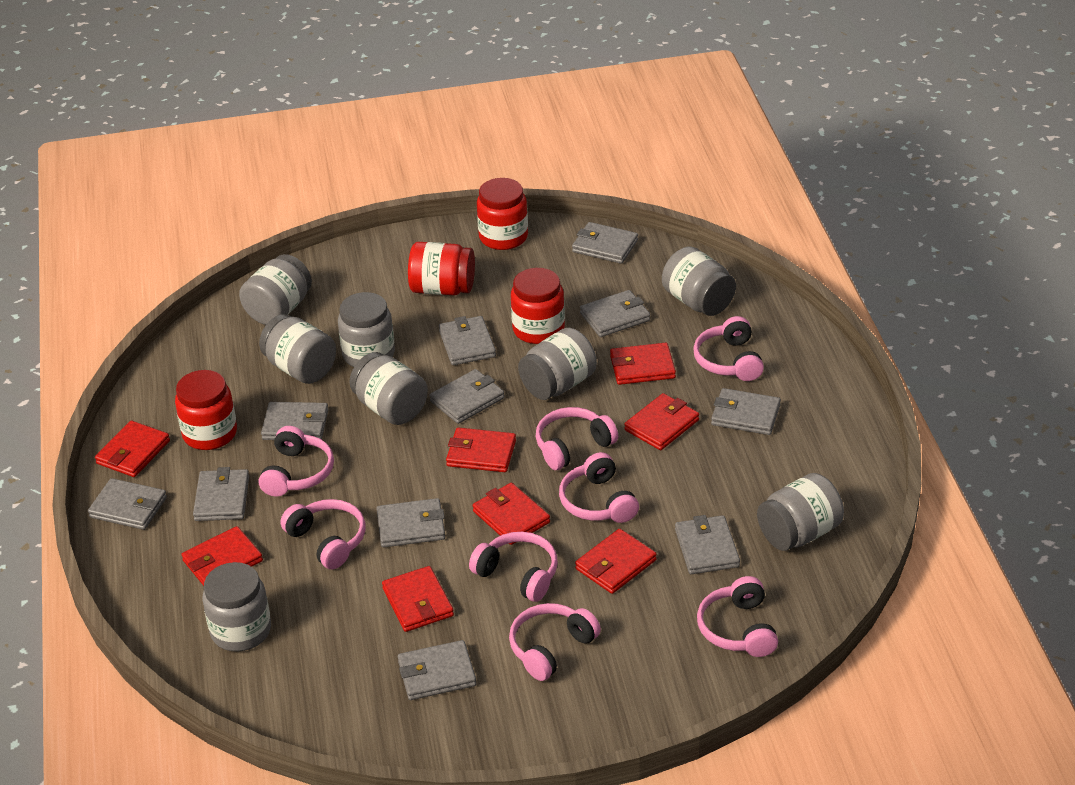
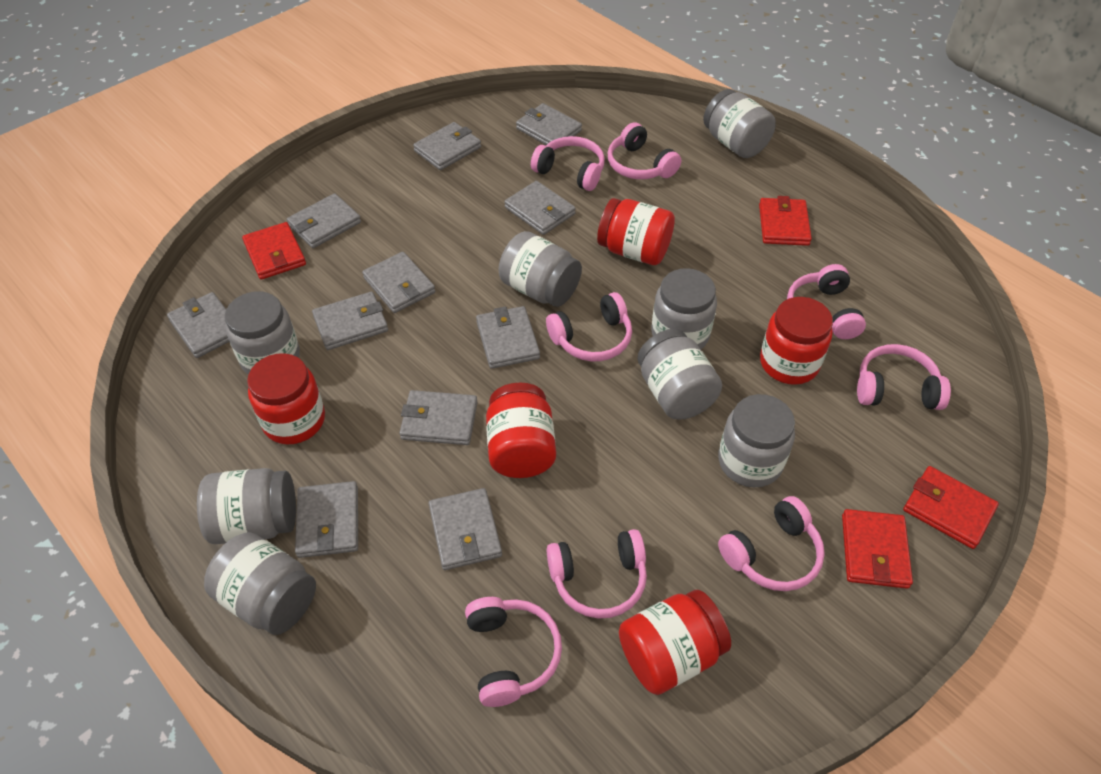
red jar: 4 -> 5
red wallet: 8 -> 4

